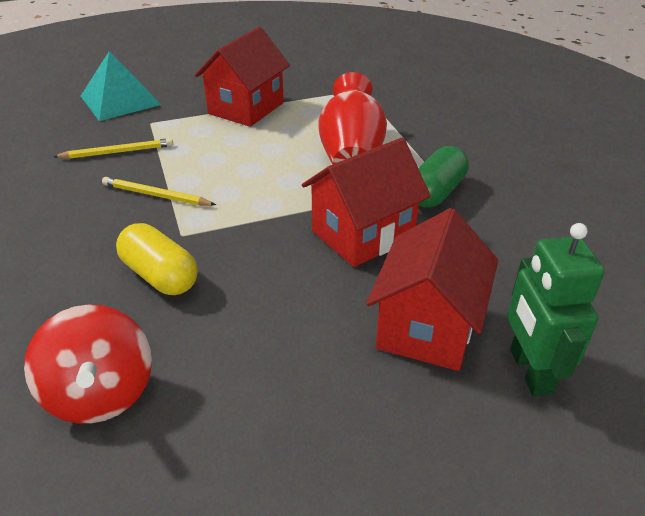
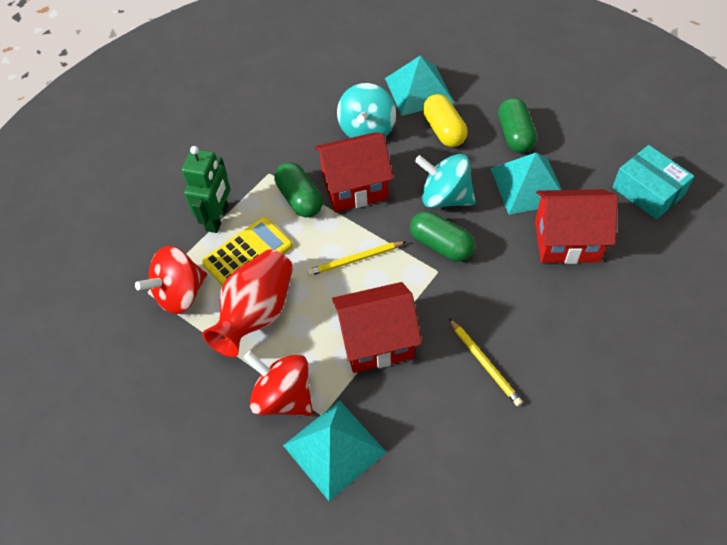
green capsule: 1 -> 3
red spinning top: 1 -> 2
turquoise box: 0 -> 1
turquoise pyramid: 1 -> 3
turquoise spinning top: 0 -> 2
yellow calculator: 0 -> 1

